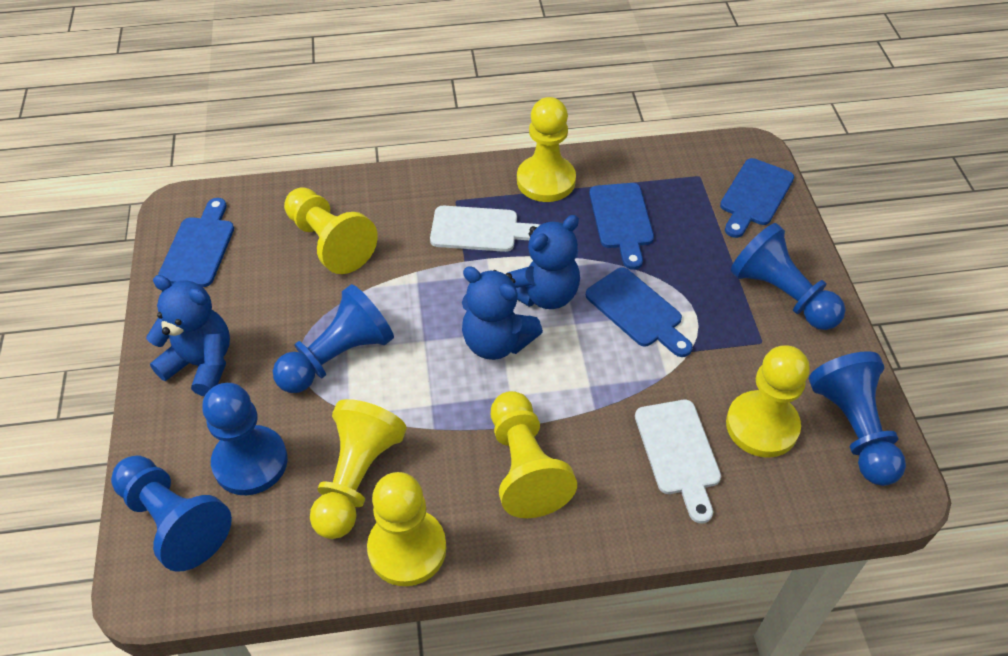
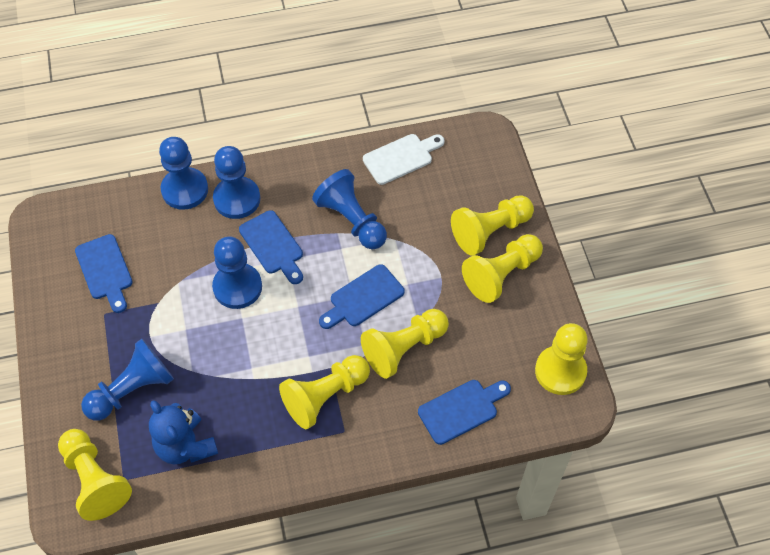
blue teddy bear: 3 -> 1
white cutting board: 2 -> 1

